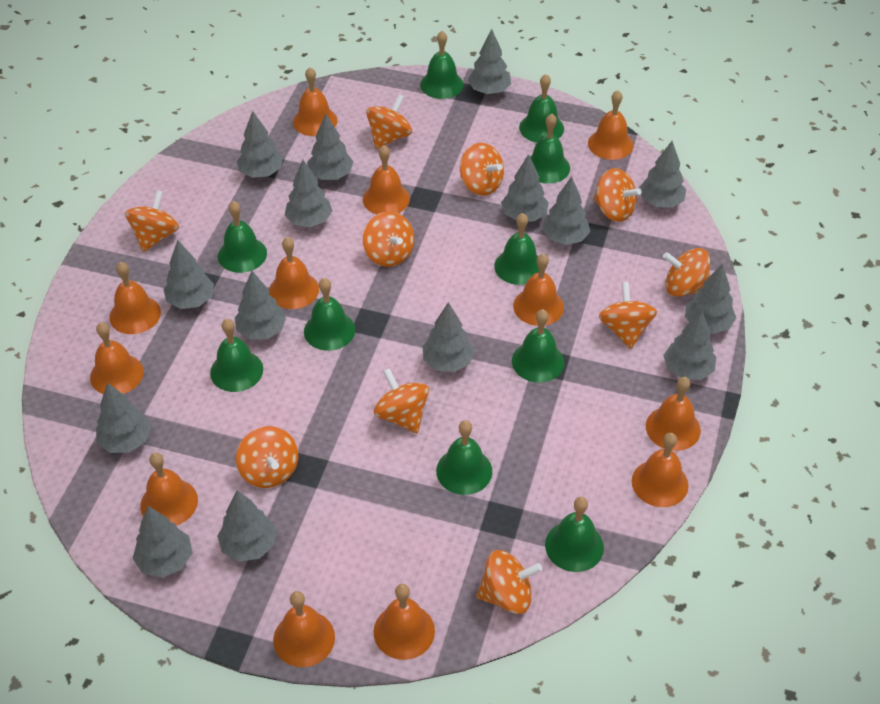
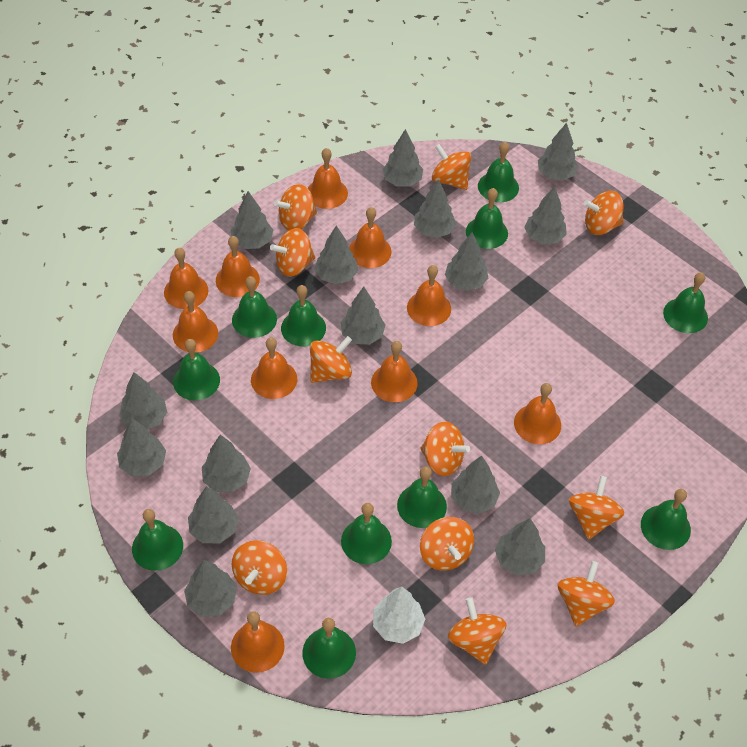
green bell: 10 -> 11
orange bell: 12 -> 10
orange spinning top: 10 -> 11
white tree: 0 -> 1

